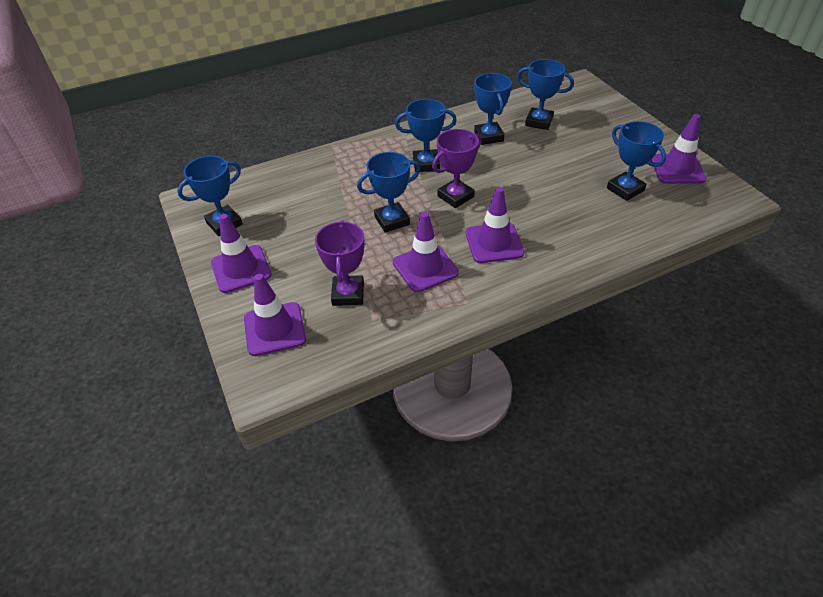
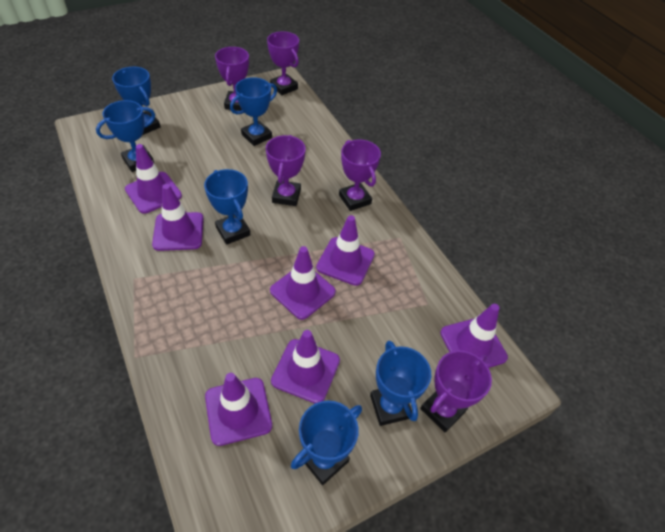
purple traffic cone: 5 -> 7
purple trophy: 2 -> 5

